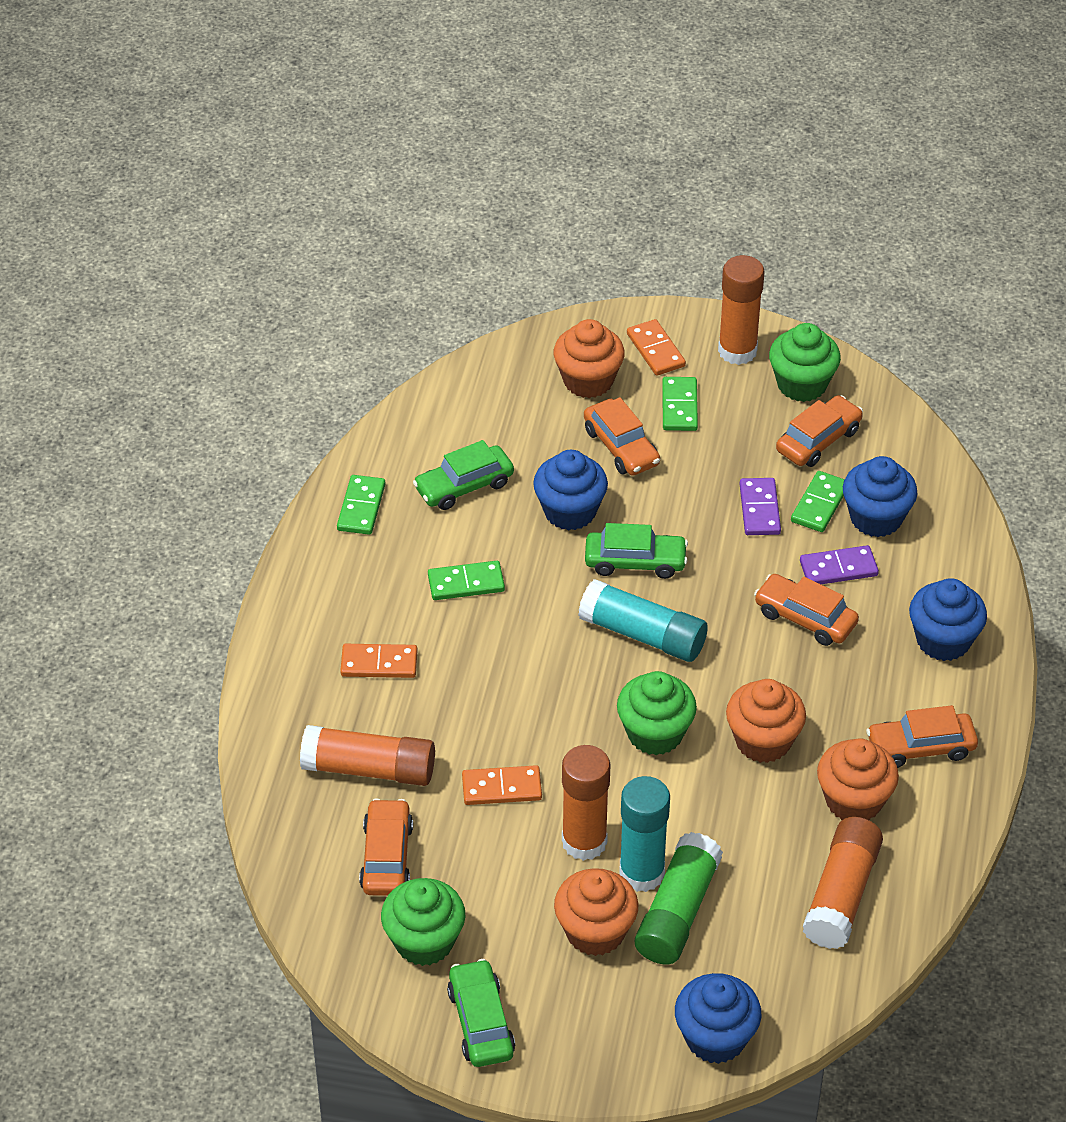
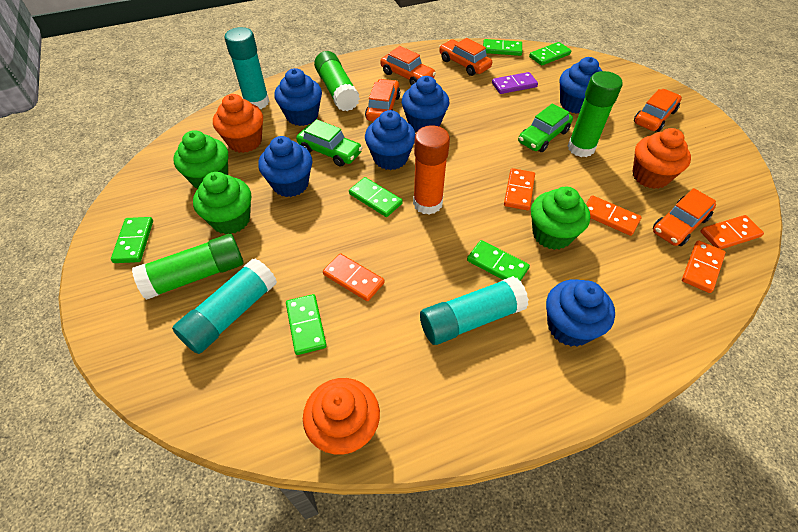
blue cupcake: 4 -> 6
green car: 3 -> 2
green domino: 4 -> 6
green glue stick: 1 -> 3
orange cupcake: 4 -> 3
orange domino: 3 -> 5
orange glue stick: 4 -> 1
purple domino: 2 -> 1
turquoise glue stick: 2 -> 3

